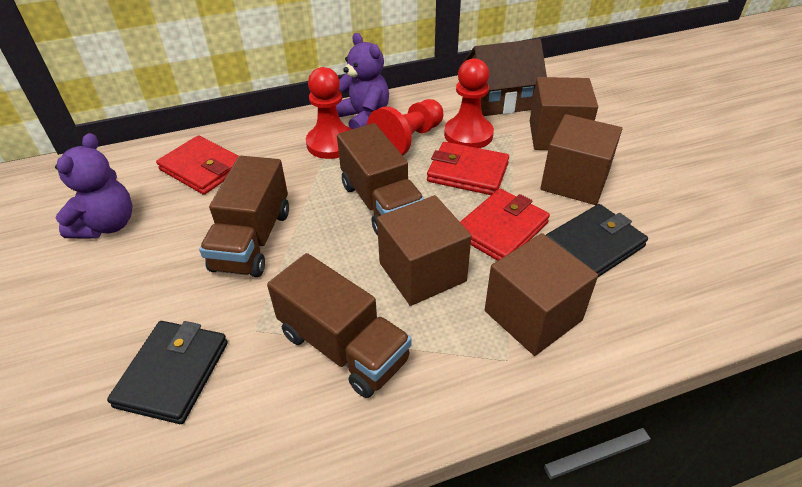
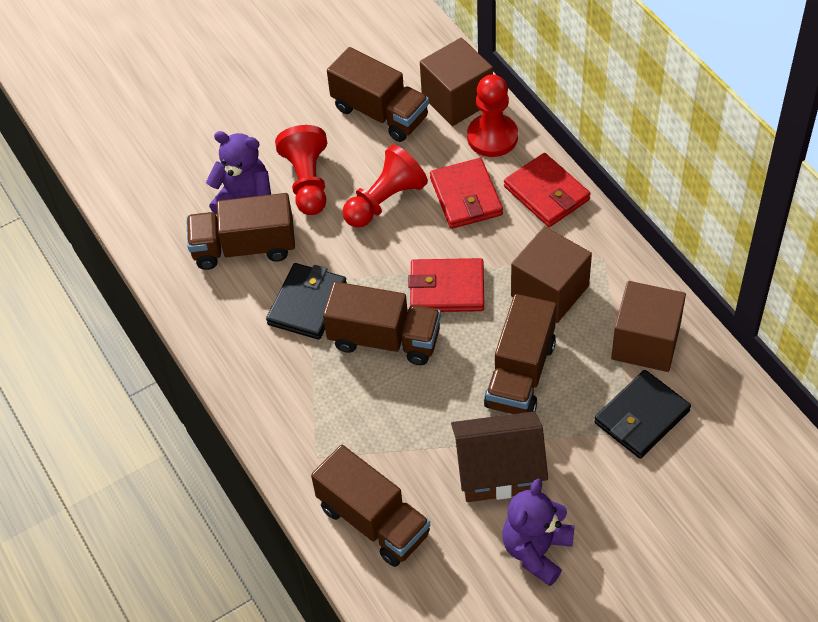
brown cube: 4 -> 3
brown truck: 3 -> 5

